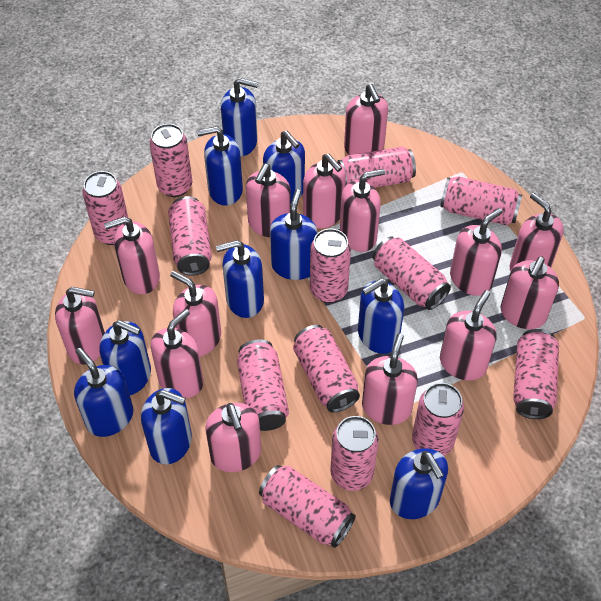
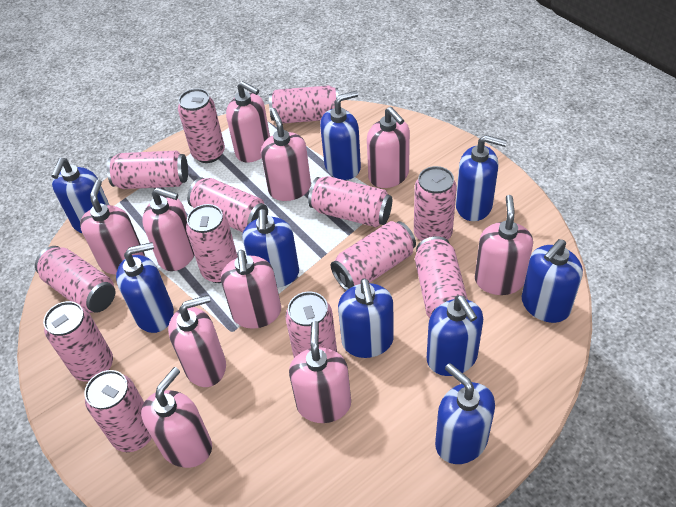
blue soap dispenser: 10 -> 9
pink soap dispenser: 14 -> 10

